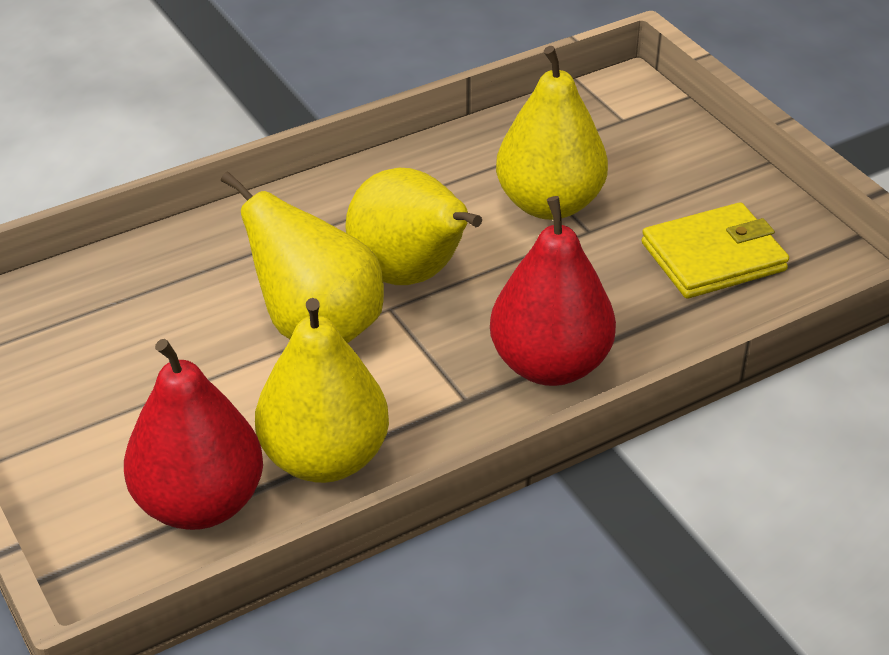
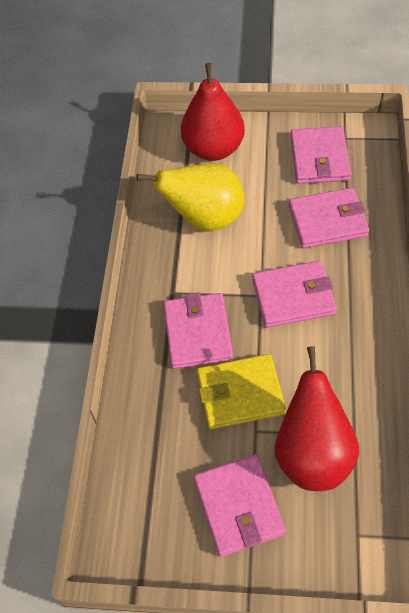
pink wallet: 0 -> 5
yellow pear: 4 -> 1

